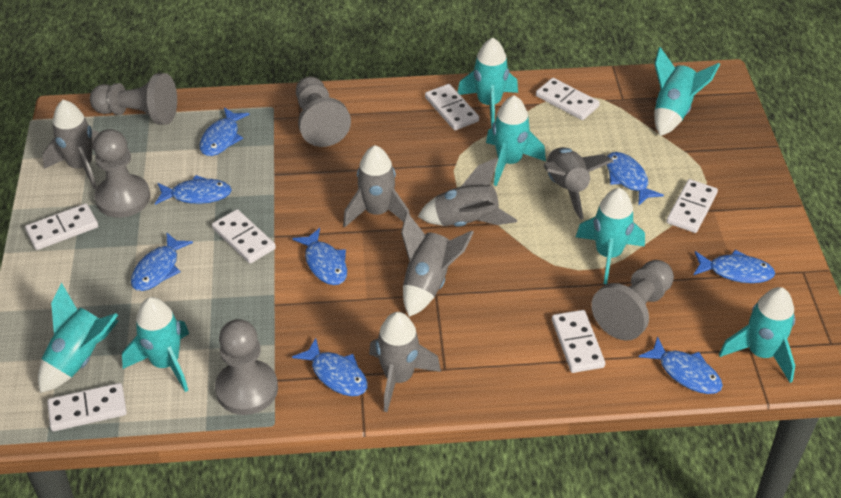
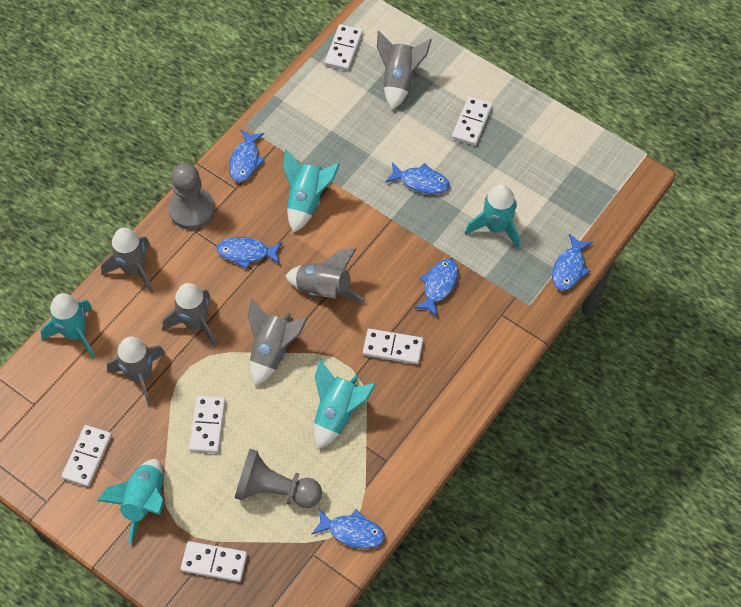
blue fish: 8 -> 6
grey pawn: 5 -> 2
turquoise rocket: 7 -> 5
white domino: 7 -> 6

